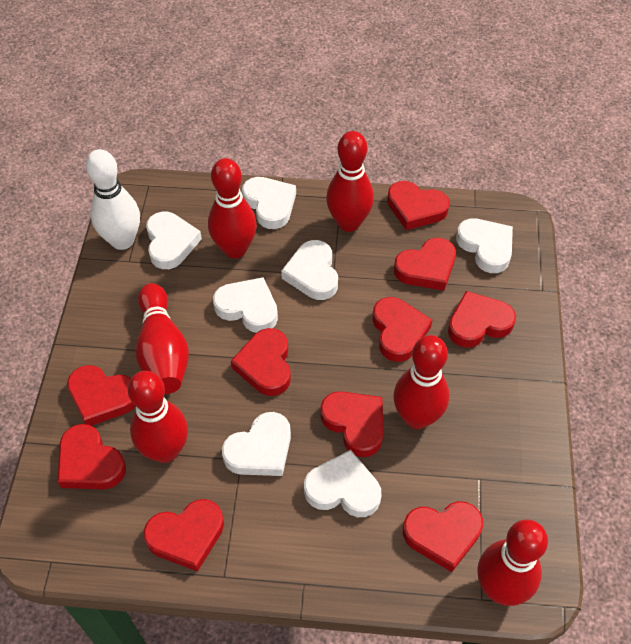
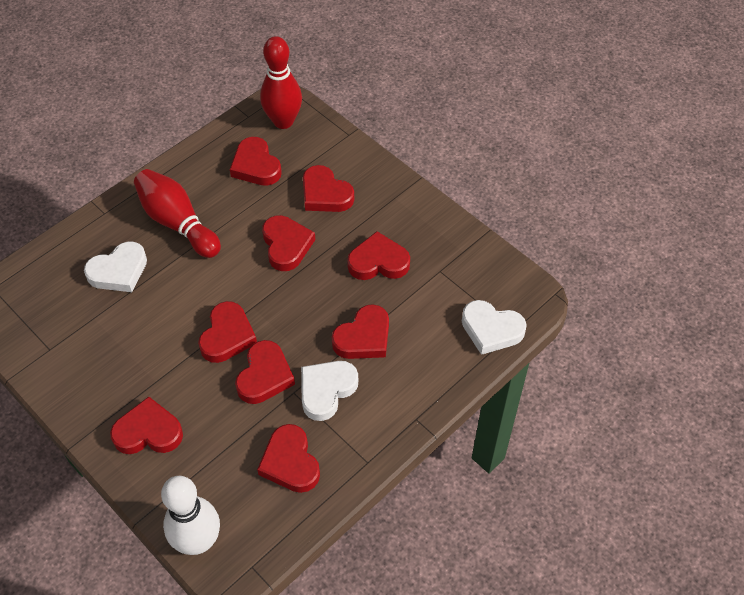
red bowling pin: 6 -> 2
red heart: 10 -> 9
white heart: 7 -> 3

